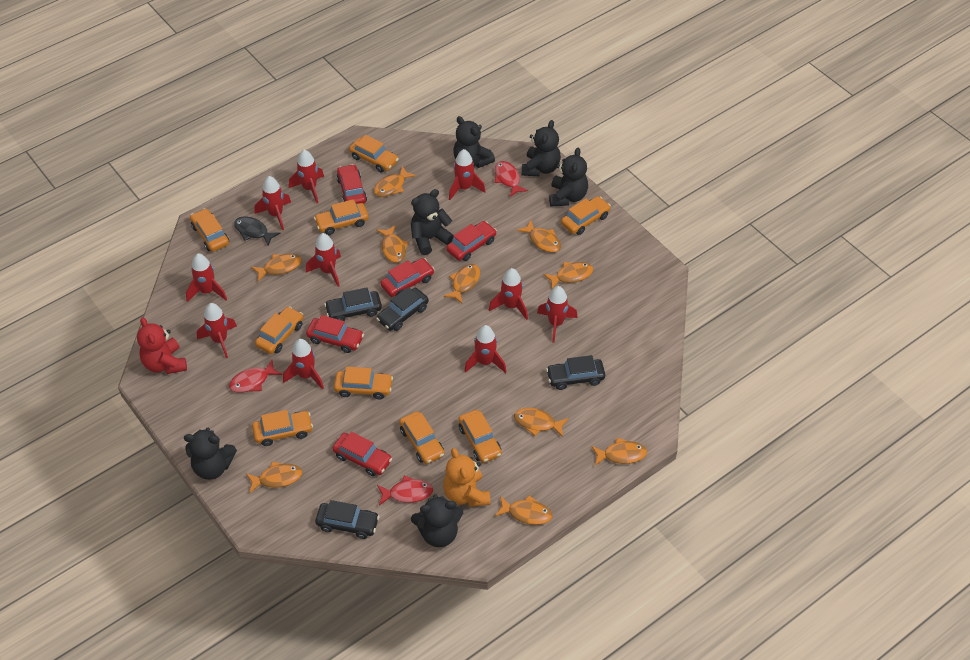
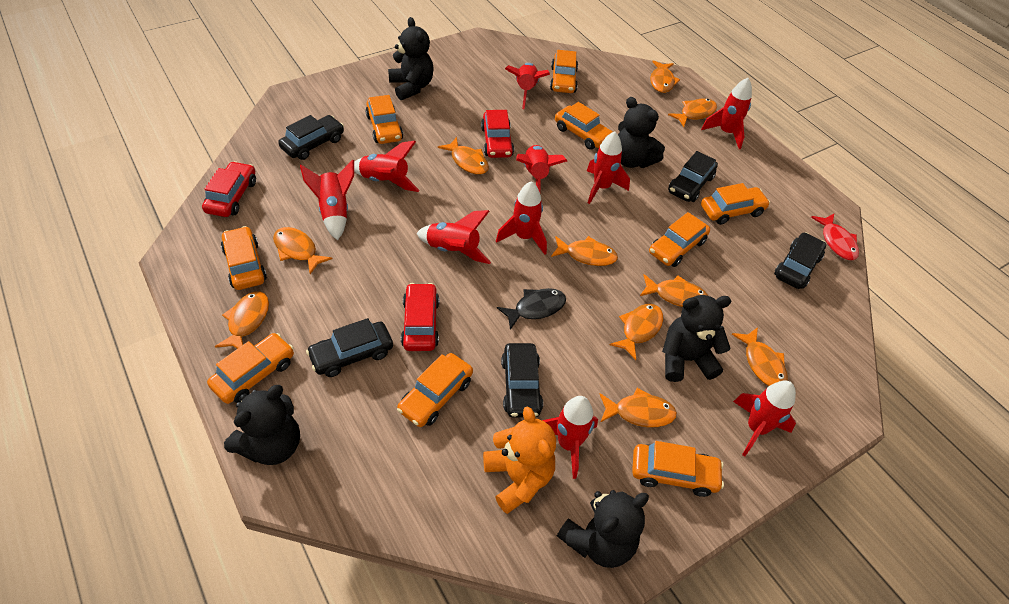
black car: 4 -> 5
black teddy bear: 6 -> 5
red car: 5 -> 3
red fish: 3 -> 1
red teddy bear: 1 -> 0

